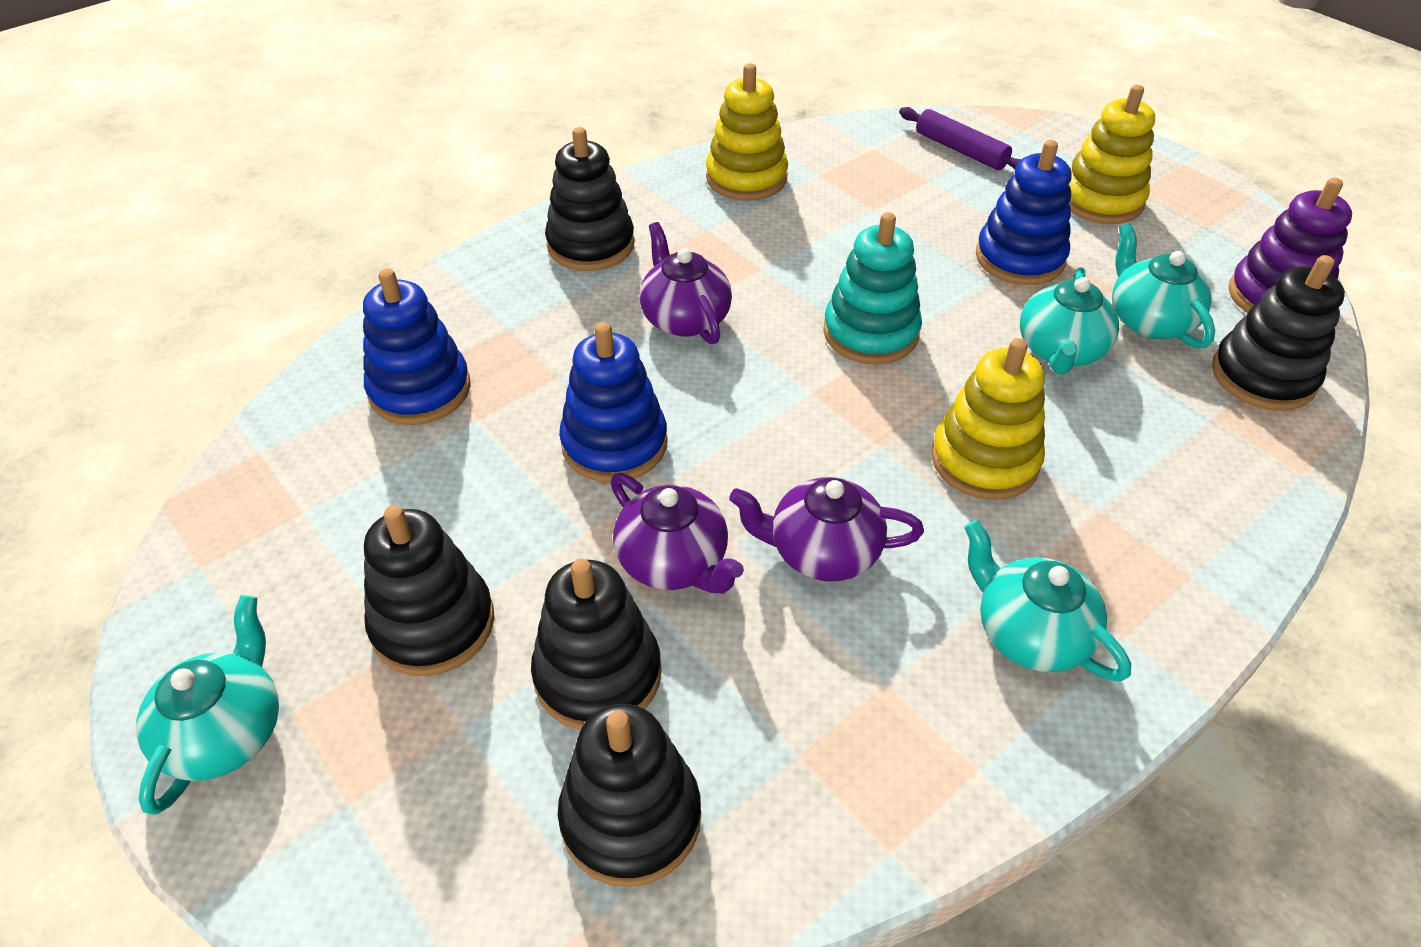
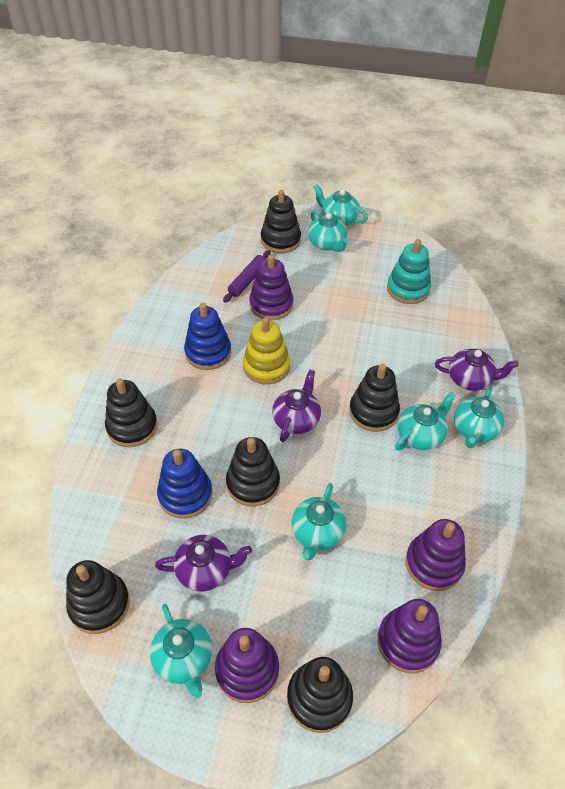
black stacking toy: 5 -> 6
blue stacking toy: 3 -> 2
purple stacking toy: 1 -> 4
turquoise teapot: 4 -> 6
yellow stacking toy: 3 -> 1

